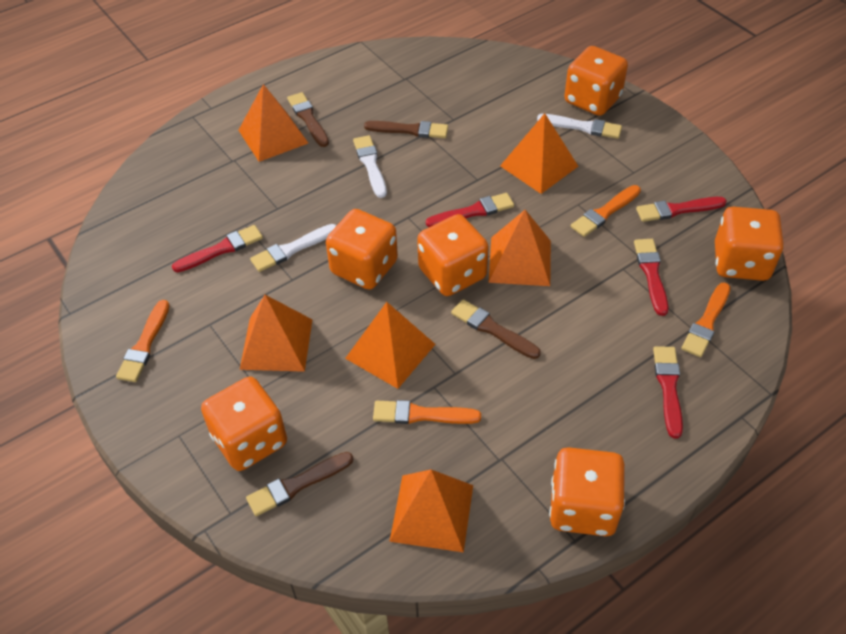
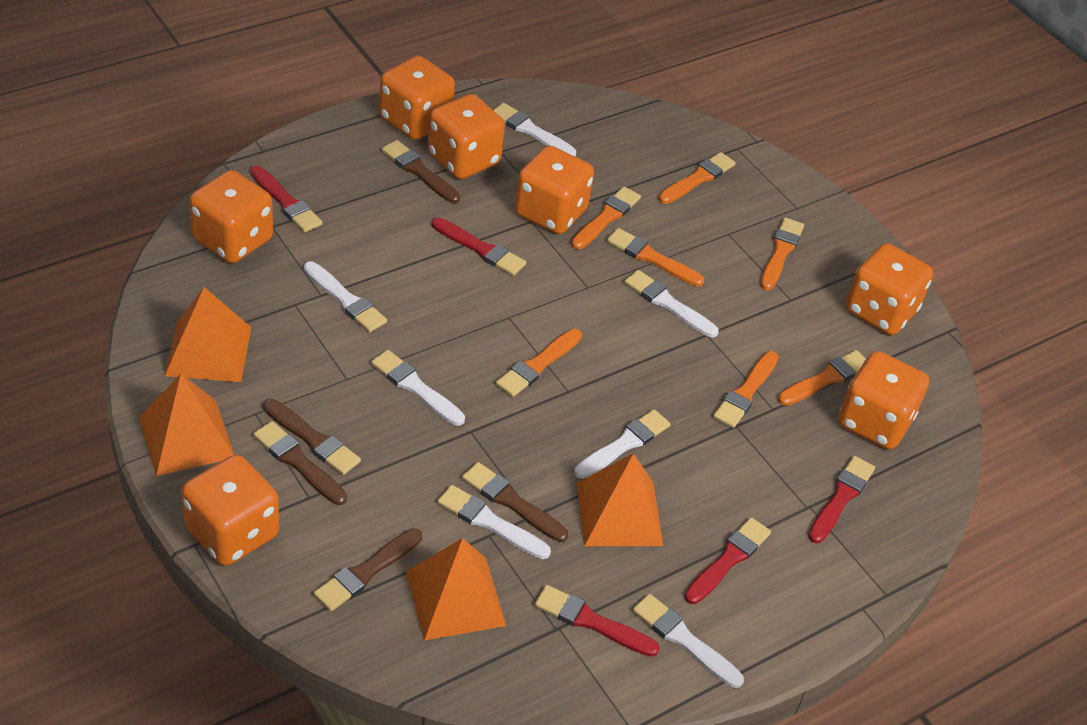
brown brush: 4 -> 5
orange brush: 4 -> 7
orange dice: 6 -> 7
orange pyramid: 6 -> 4
white brush: 3 -> 7

